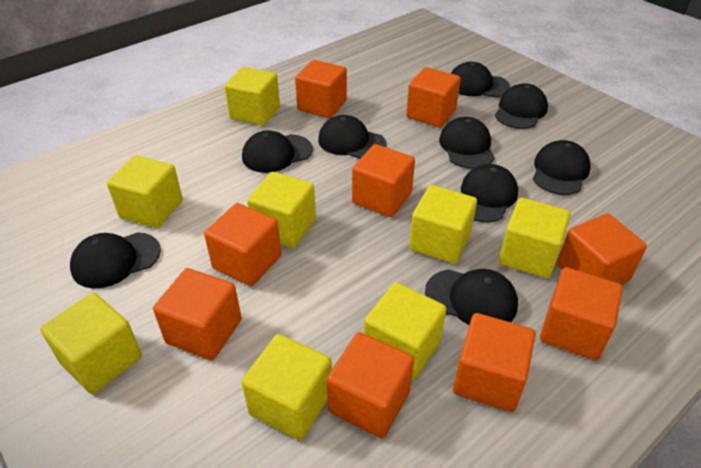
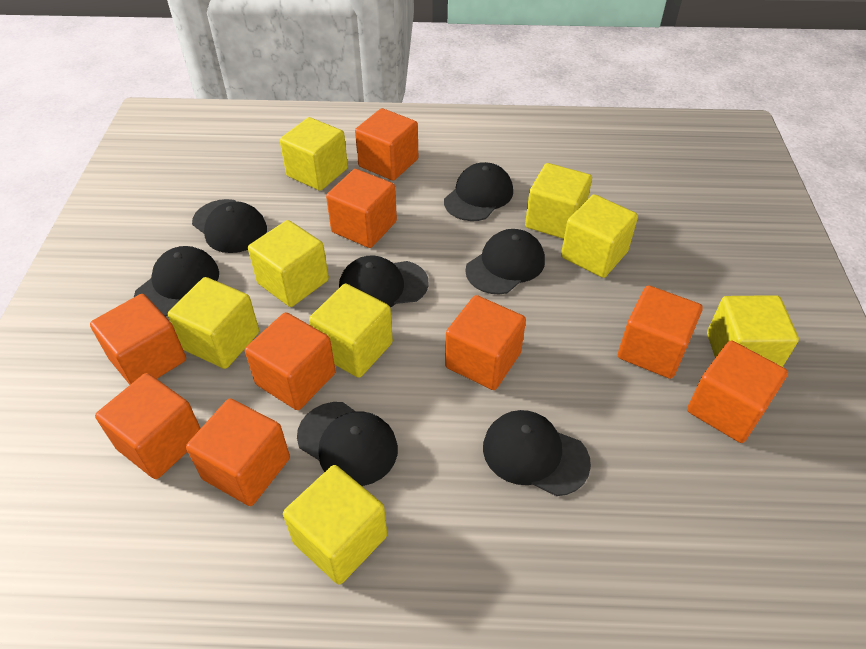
black cap: 9 -> 7

